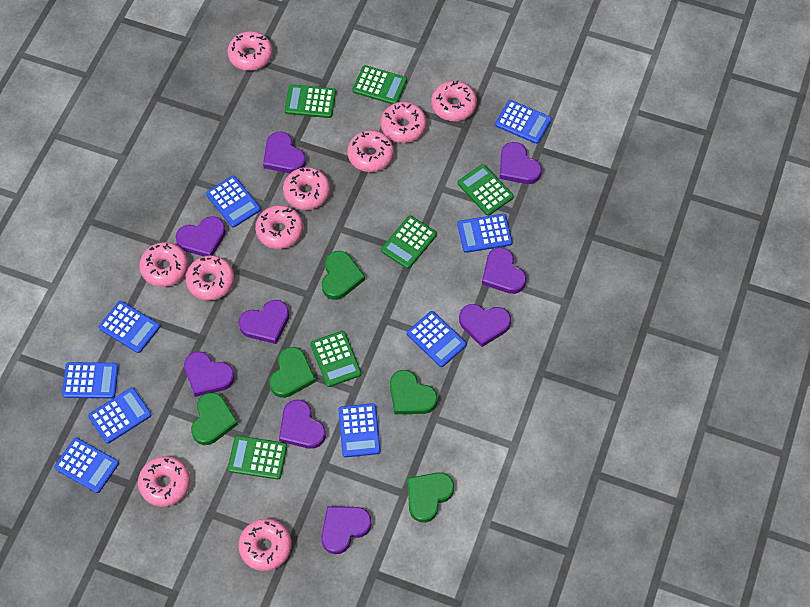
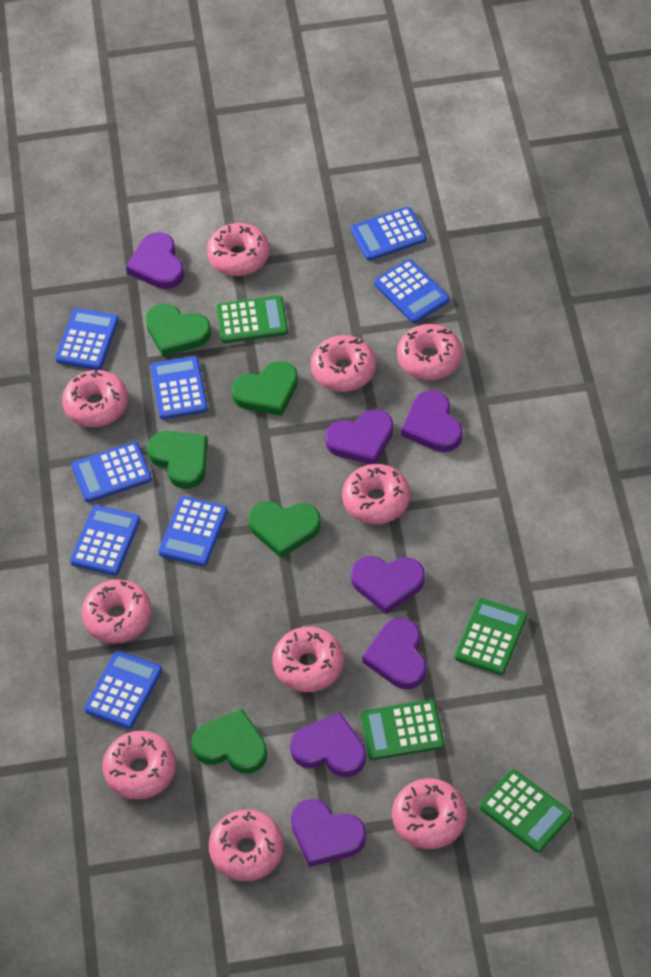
blue calculator: 9 -> 8
green calculator: 6 -> 4
purple heart: 9 -> 7

